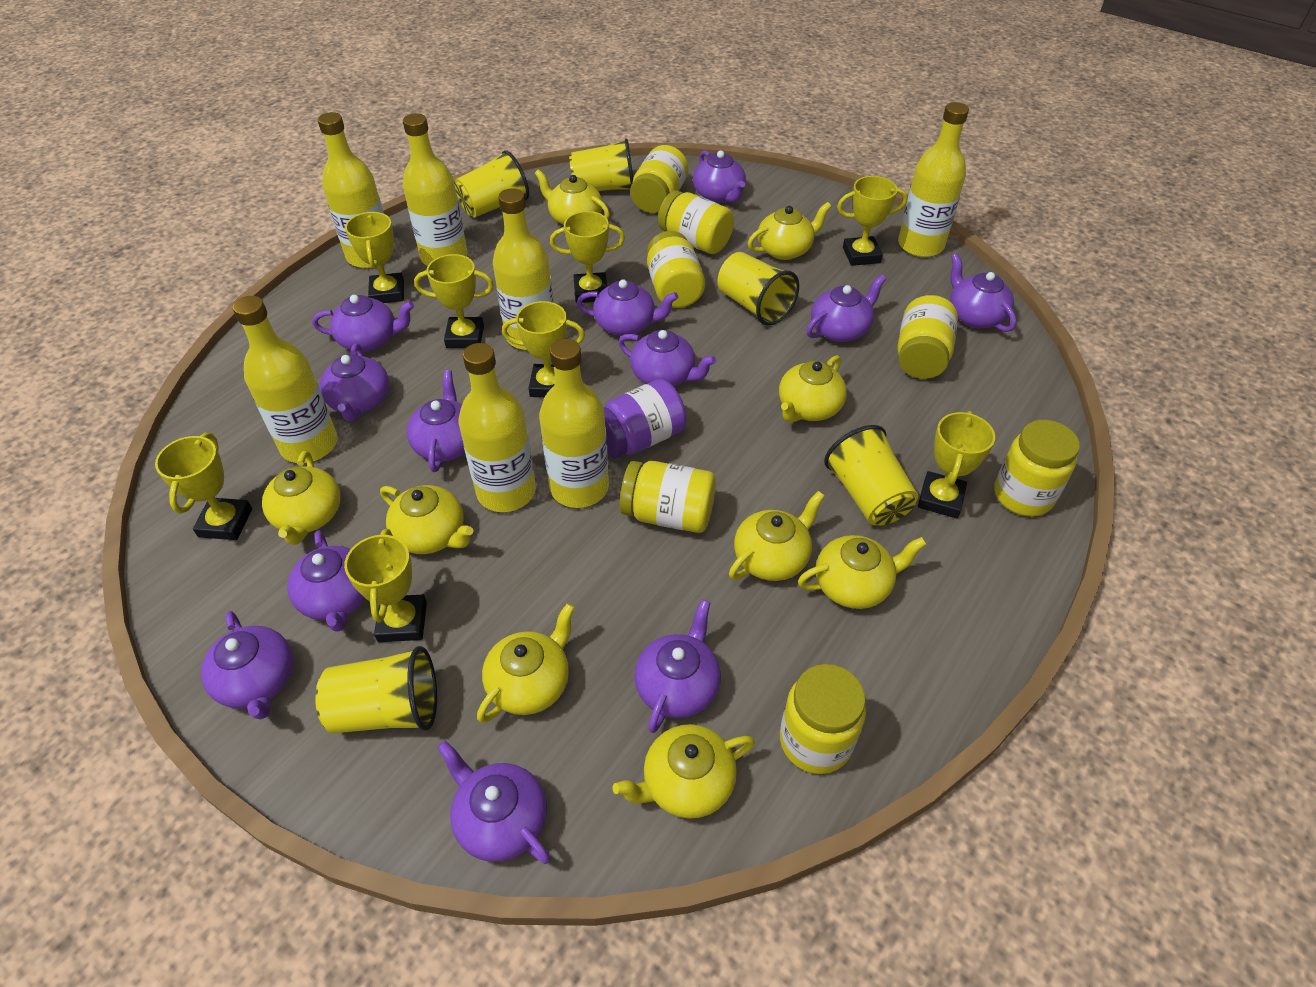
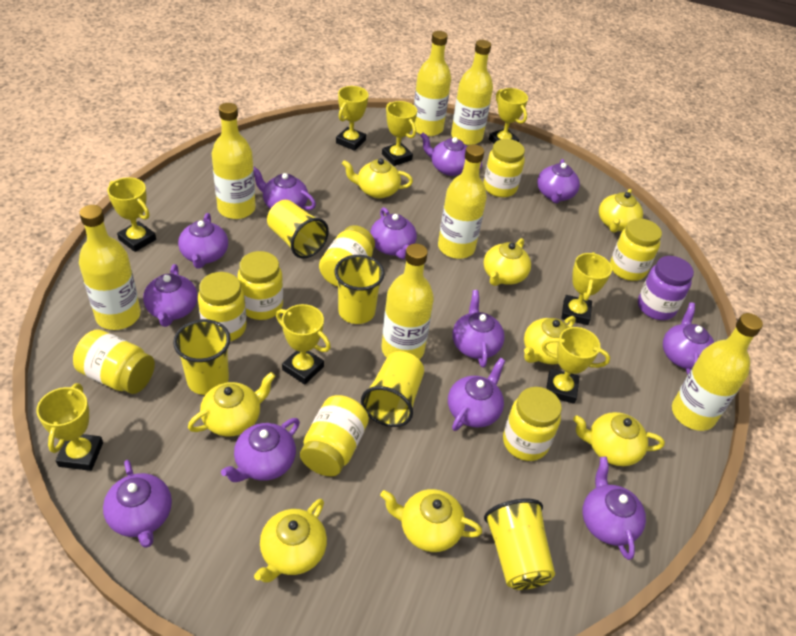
yellow jar: 7 -> 8
yellow teapot: 9 -> 8

